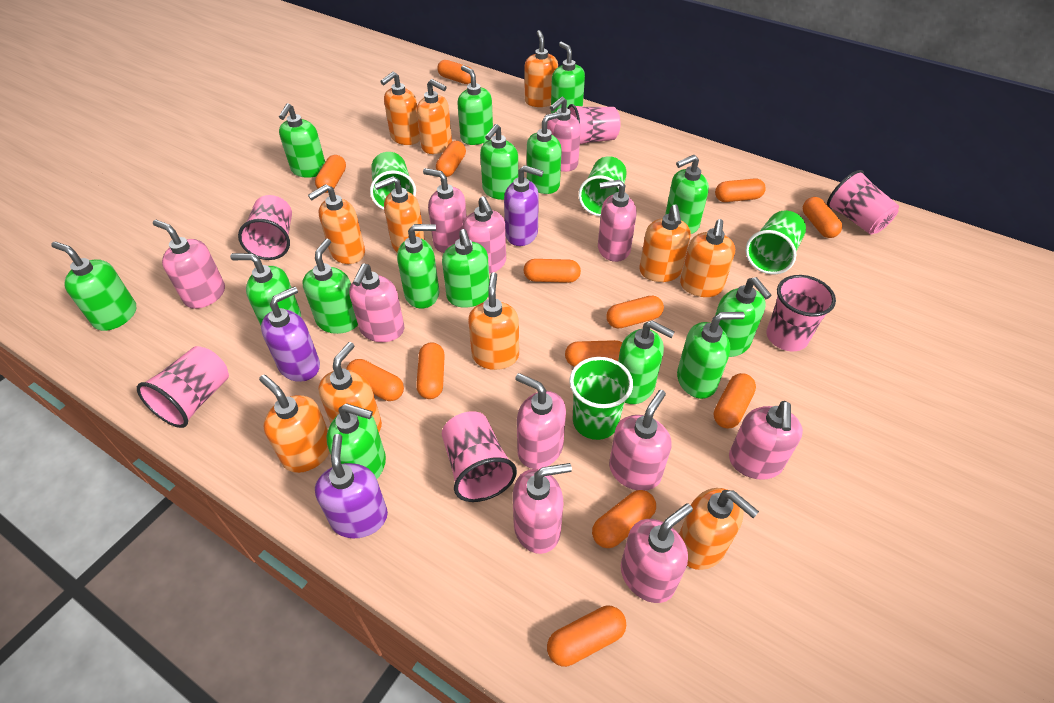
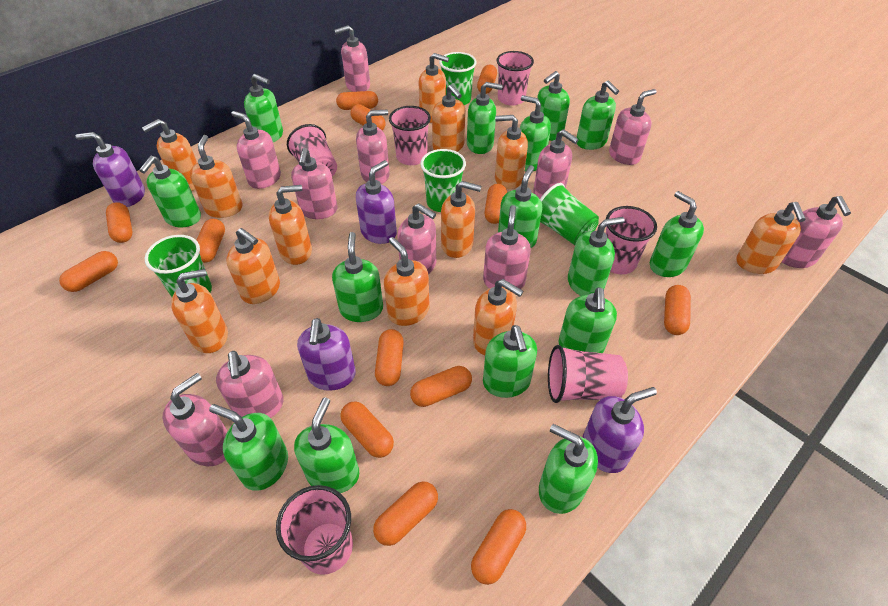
orange soap dispenser: 11 -> 12
purple soap dispenser: 3 -> 4

